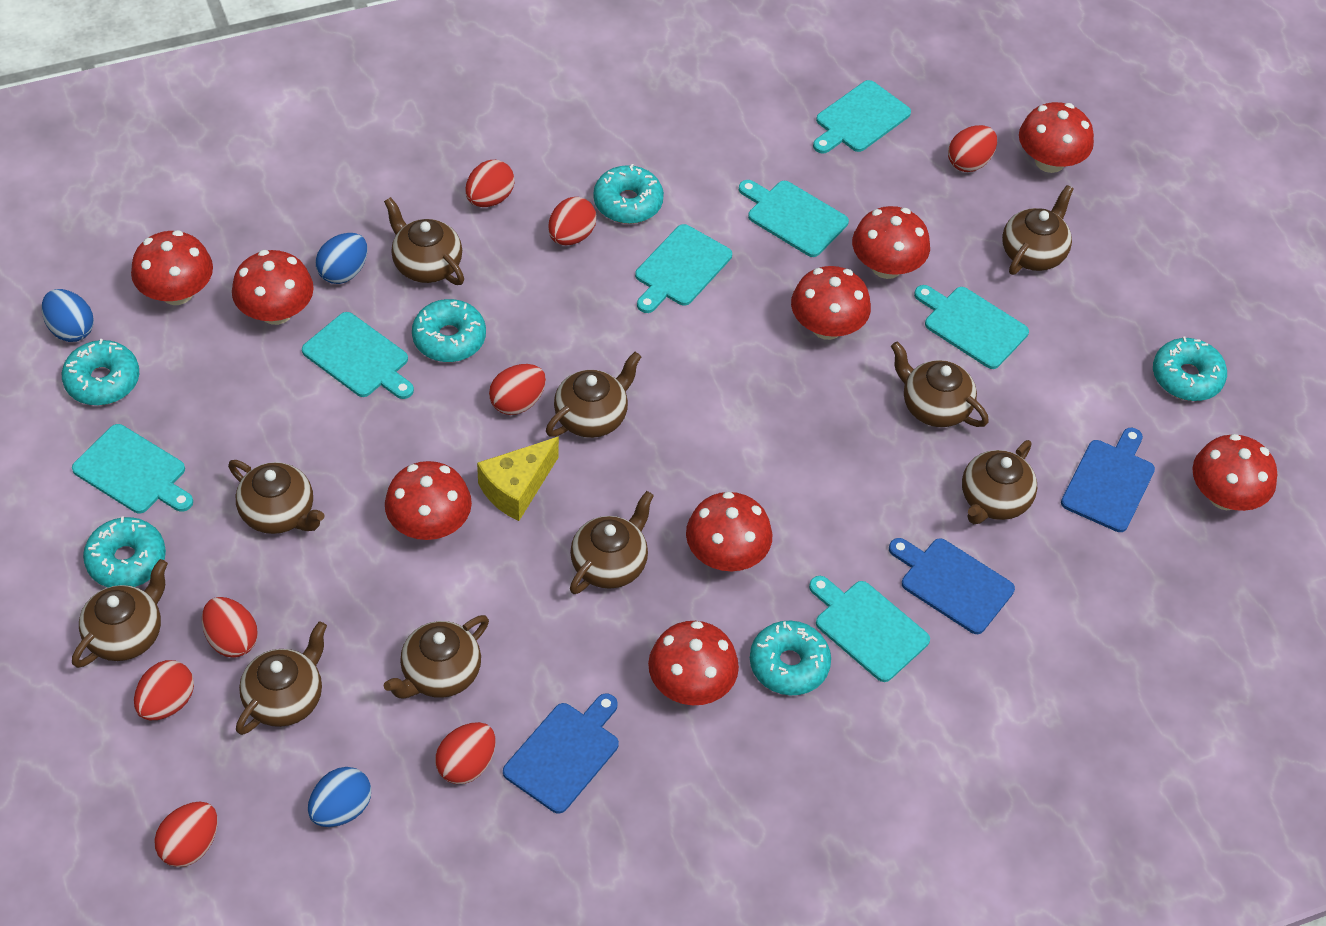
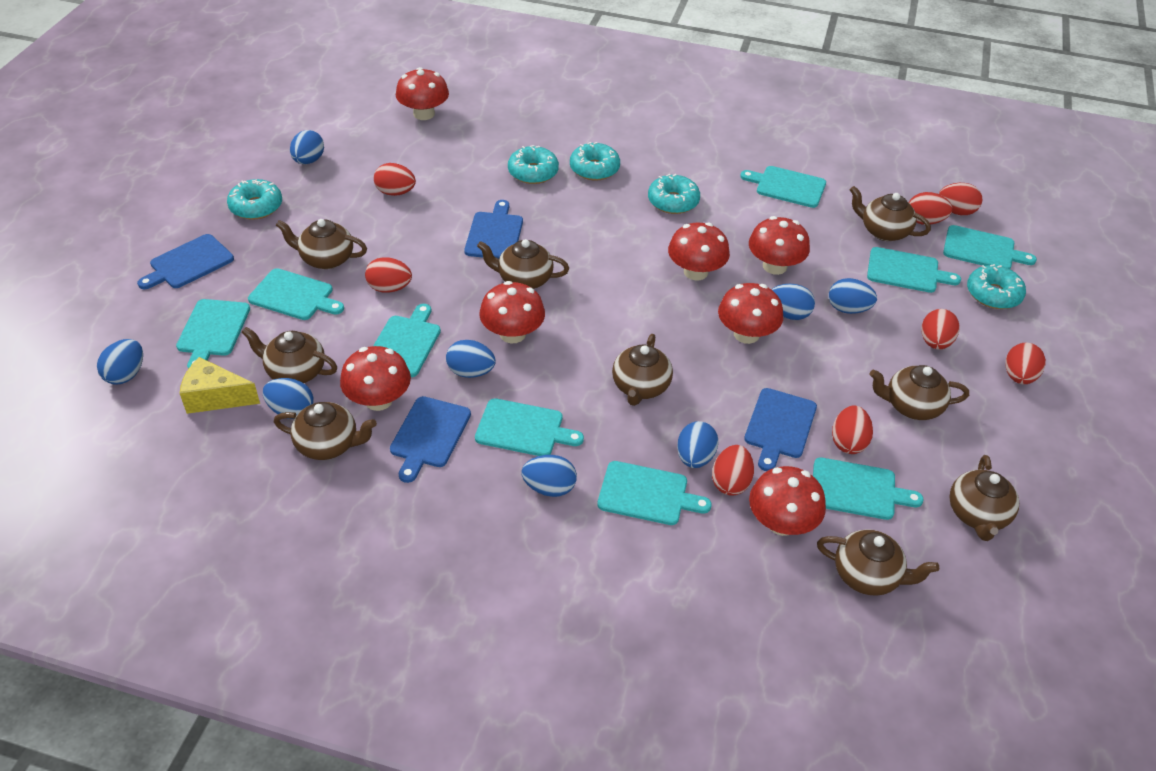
blue cutting board: 3 -> 4
blue egg: 3 -> 8
brown teapot: 10 -> 9
red mushroom: 9 -> 7
turquoise cutting board: 7 -> 9
turquoise donut: 6 -> 5

